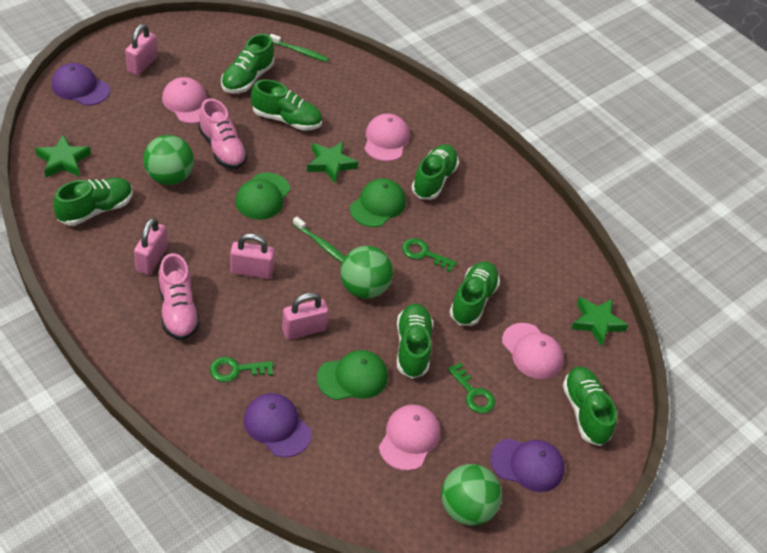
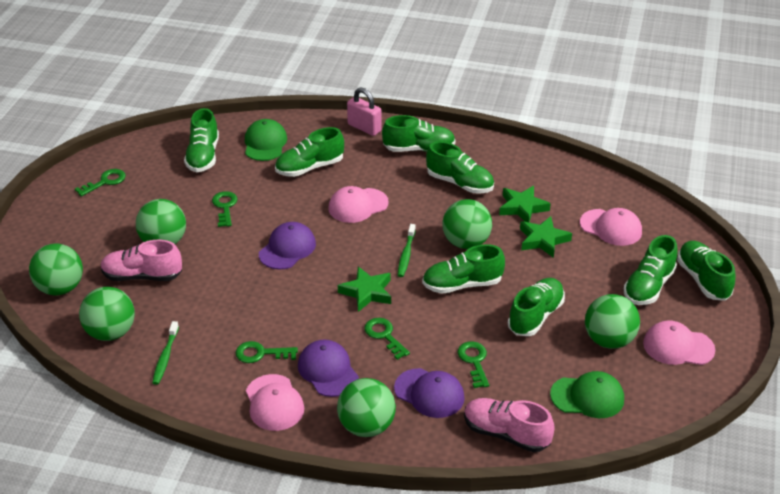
green ball: 3 -> 6
green cap: 3 -> 2
green key: 3 -> 5
green shoe: 7 -> 8
pink padlock: 4 -> 1

